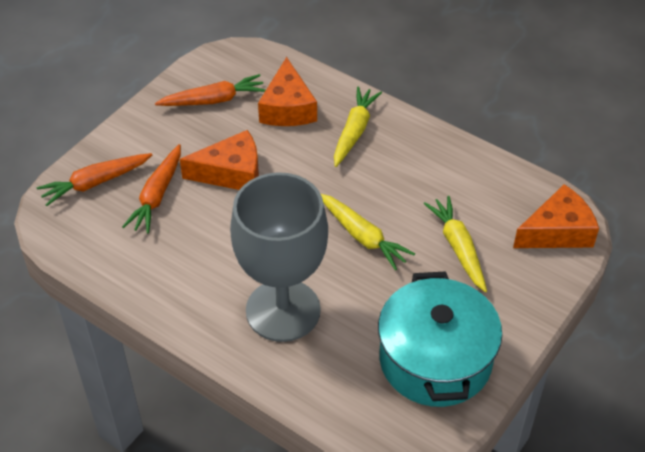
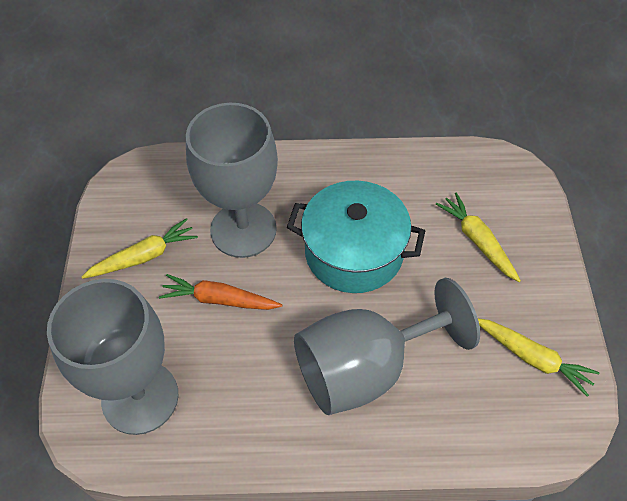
grey goblet: 1 -> 3
orange carrot: 3 -> 1
orange cheese: 3 -> 0

